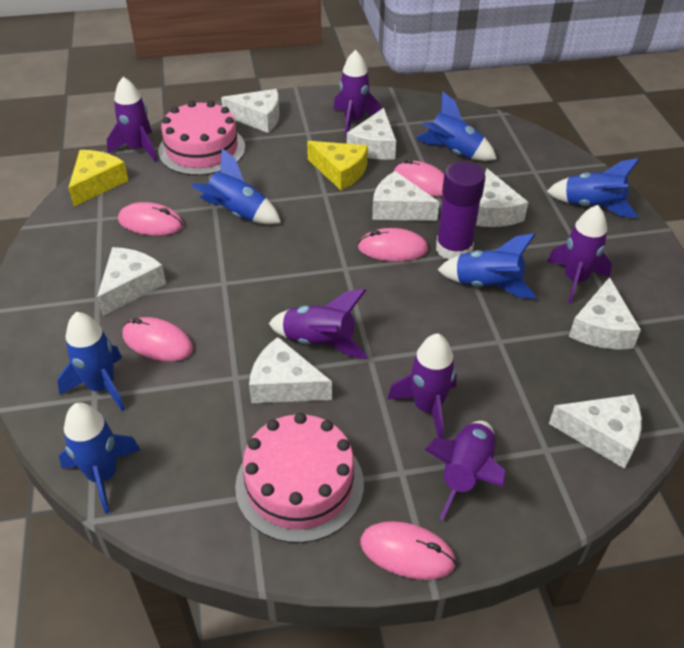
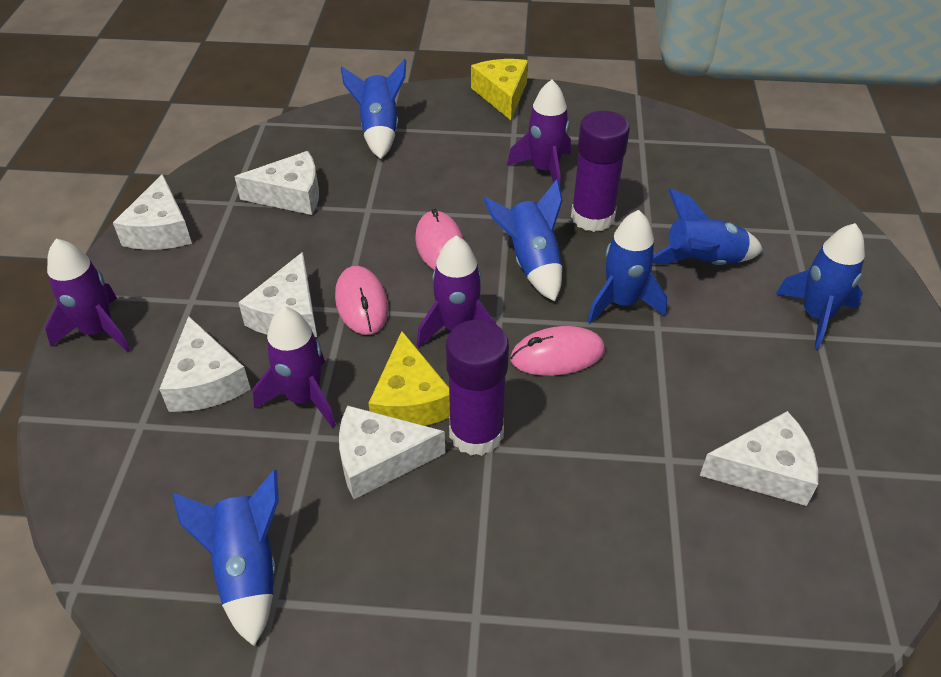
pink cake: 2 -> 0
pink mouse: 5 -> 3
purple glue stick: 1 -> 2
purple rocket: 6 -> 4
white cheese: 8 -> 6

